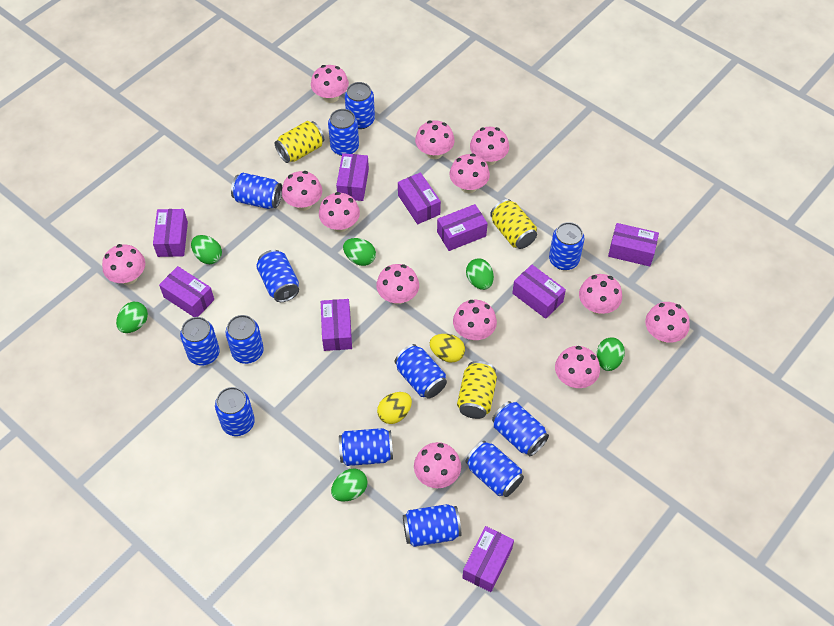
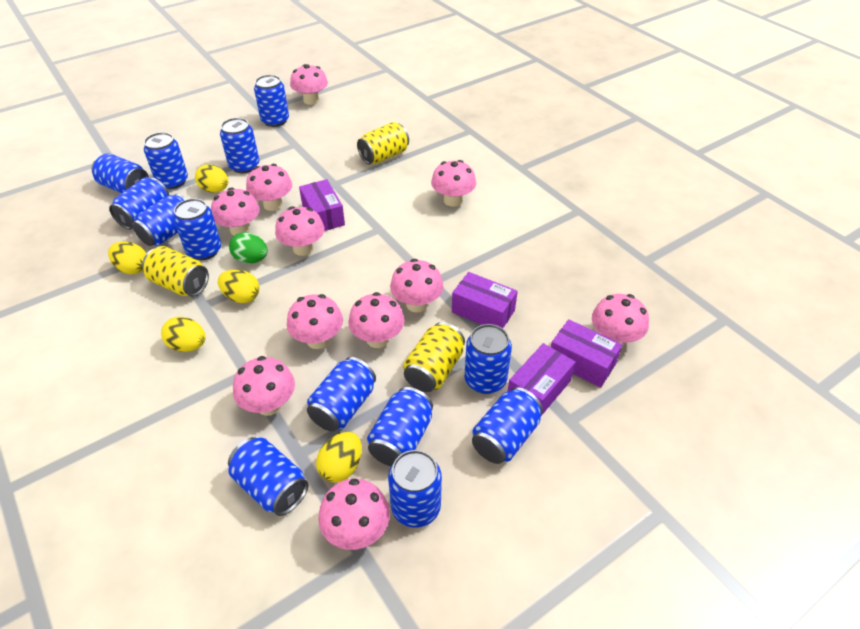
green egg: 6 -> 1
pink mushroom: 13 -> 11
purple box: 9 -> 4
yellow egg: 2 -> 5

